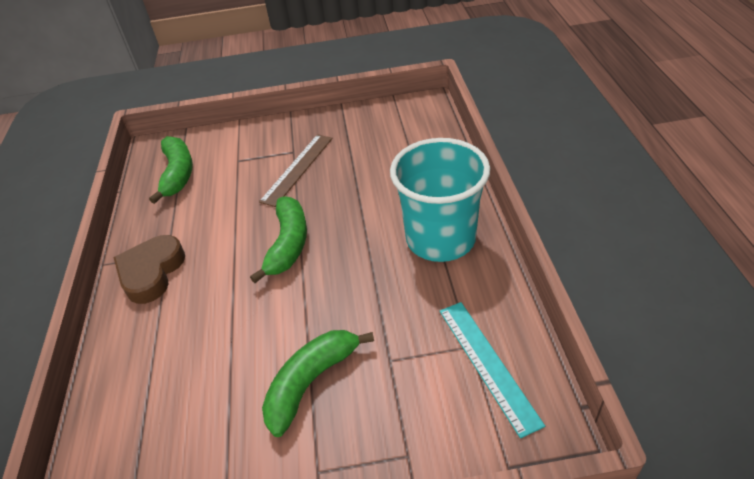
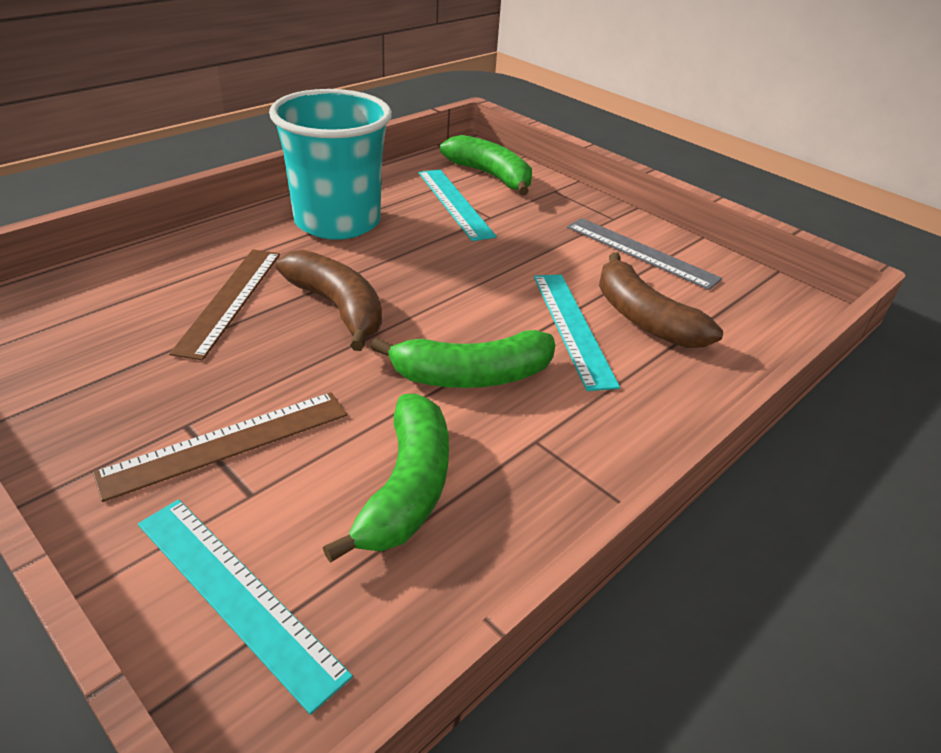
brown banana: 0 -> 2
brown heart: 1 -> 0
brown ruler: 1 -> 2
grey ruler: 0 -> 1
turquoise ruler: 1 -> 3

